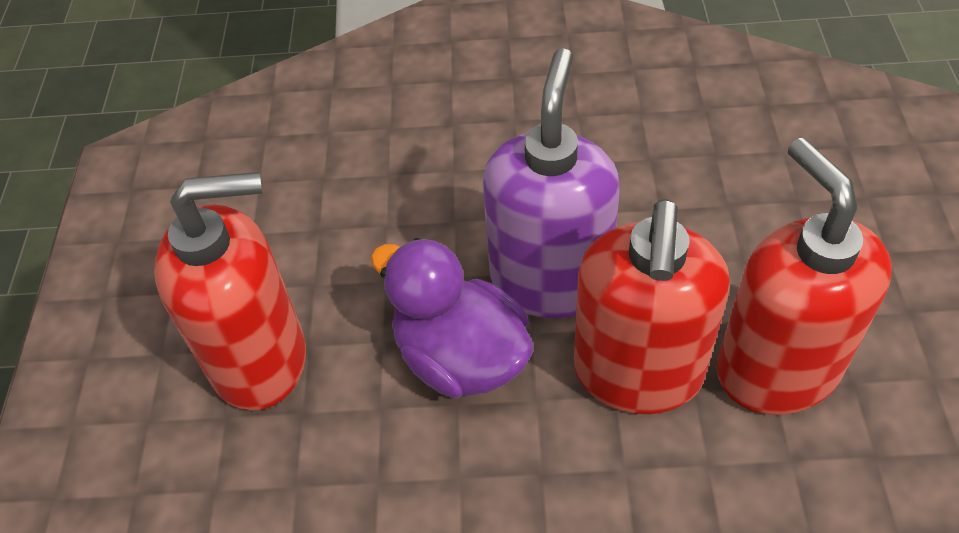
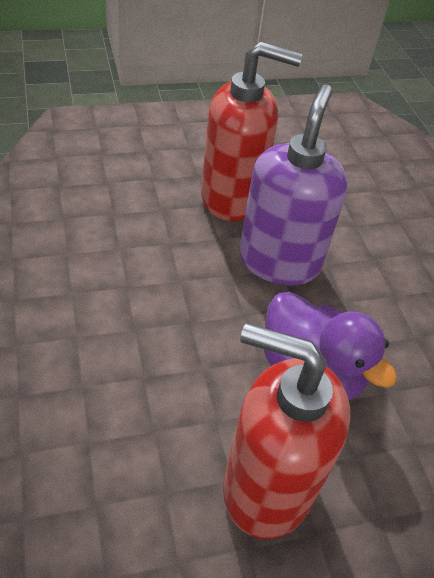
red soap dispenser: 3 -> 2

